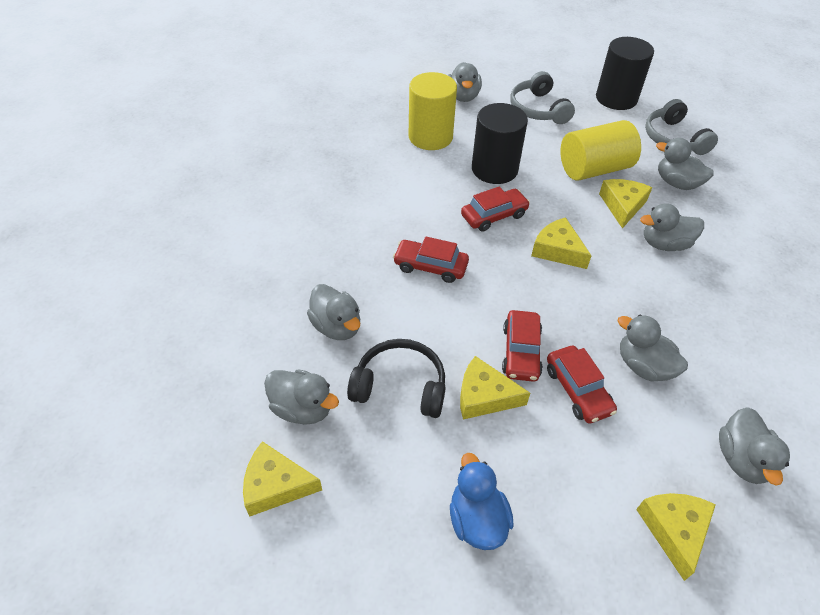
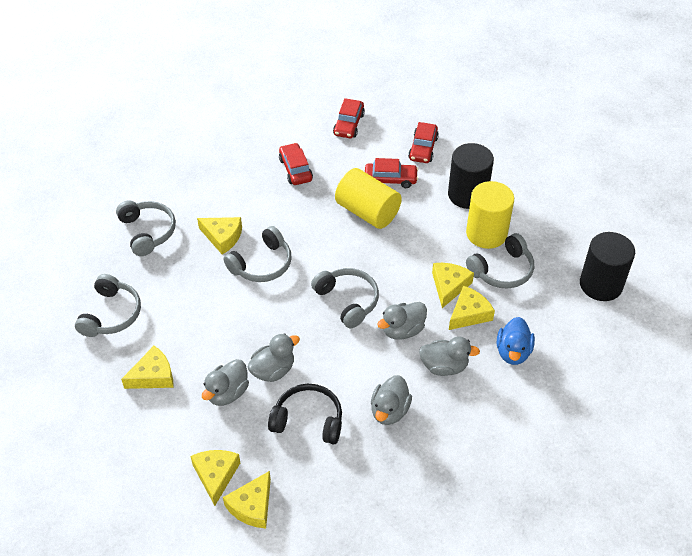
grey duck: 7 -> 5
grey headphones: 2 -> 5
yellow cheese: 5 -> 6

